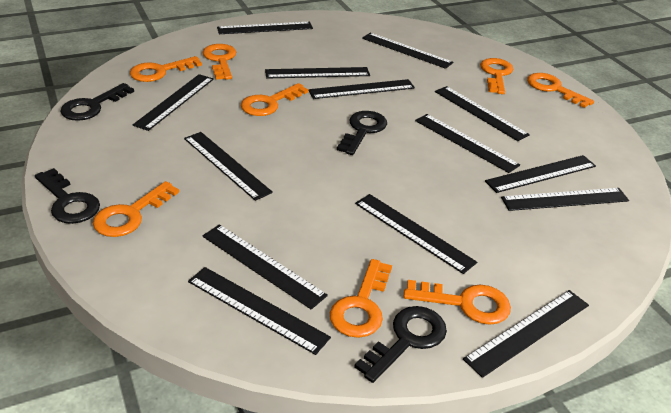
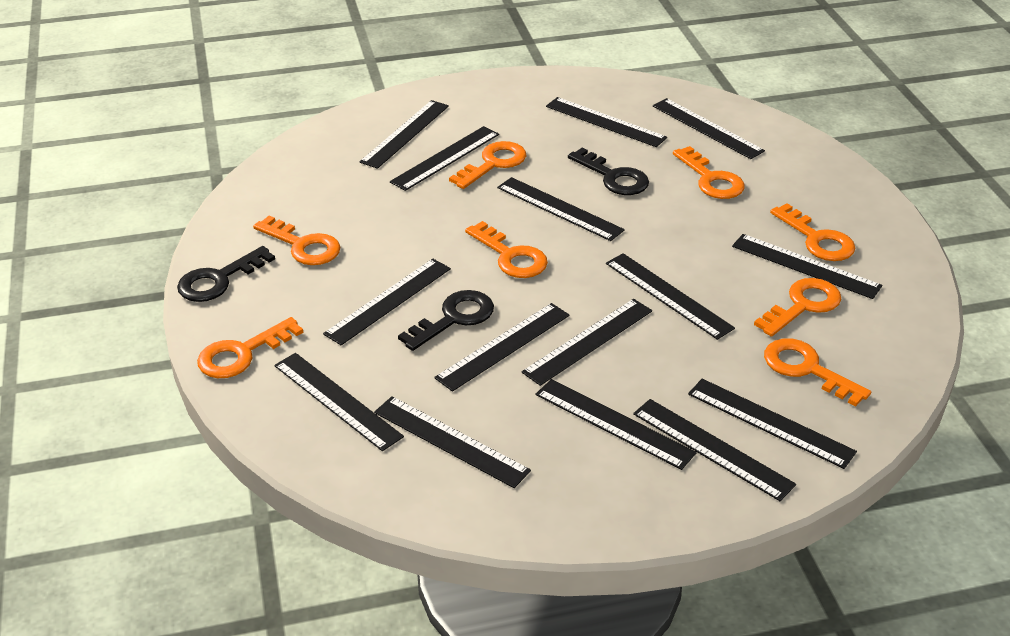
black key: 4 -> 3
black ruler: 14 -> 15

